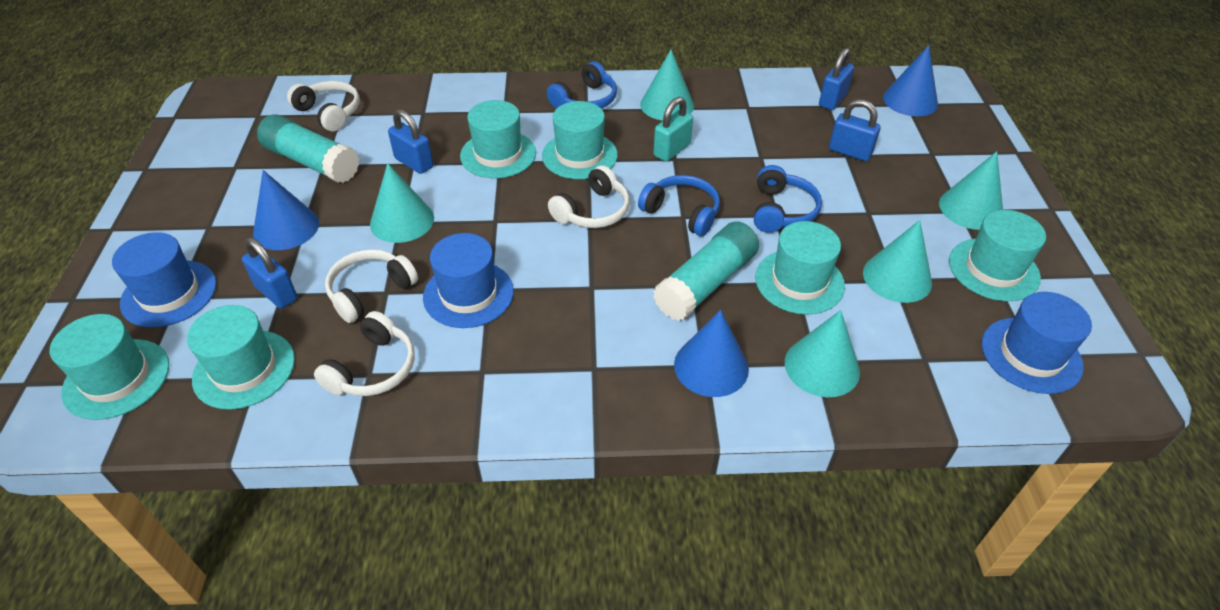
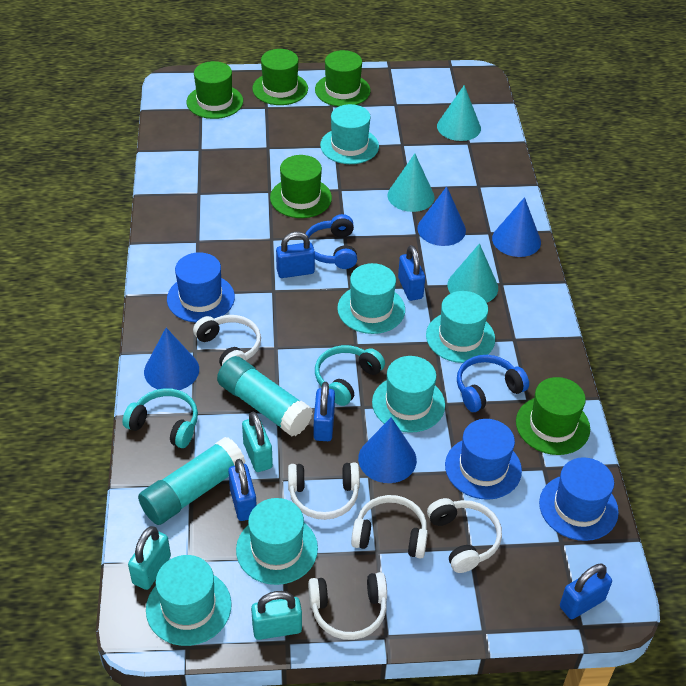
blue cone: 3 -> 4
blue headphones: 3 -> 2
blue padlock: 4 -> 5
green hat: 0 -> 5
turquoise cone: 5 -> 3
turquoise headphones: 0 -> 2
turquoise padlock: 1 -> 3
white headphones: 4 -> 5

